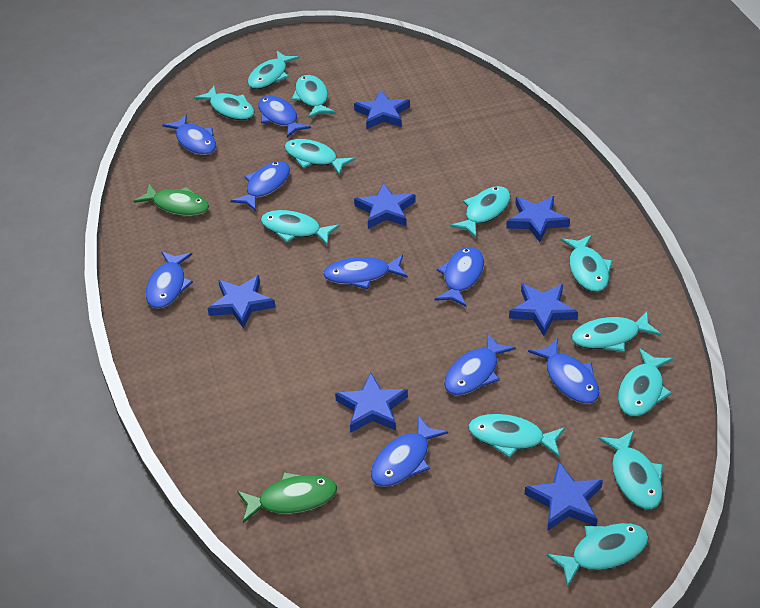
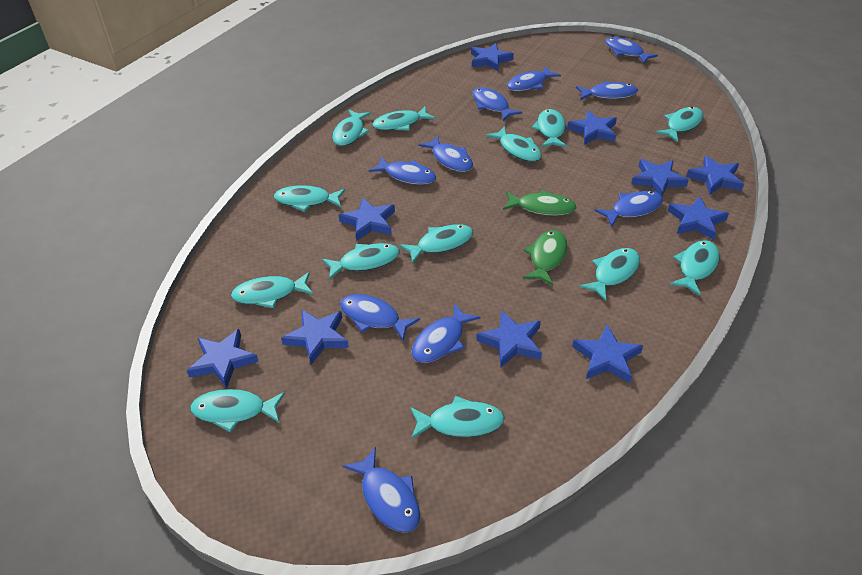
blue fish: 9 -> 10
blue star: 7 -> 10
turquoise fish: 12 -> 13

